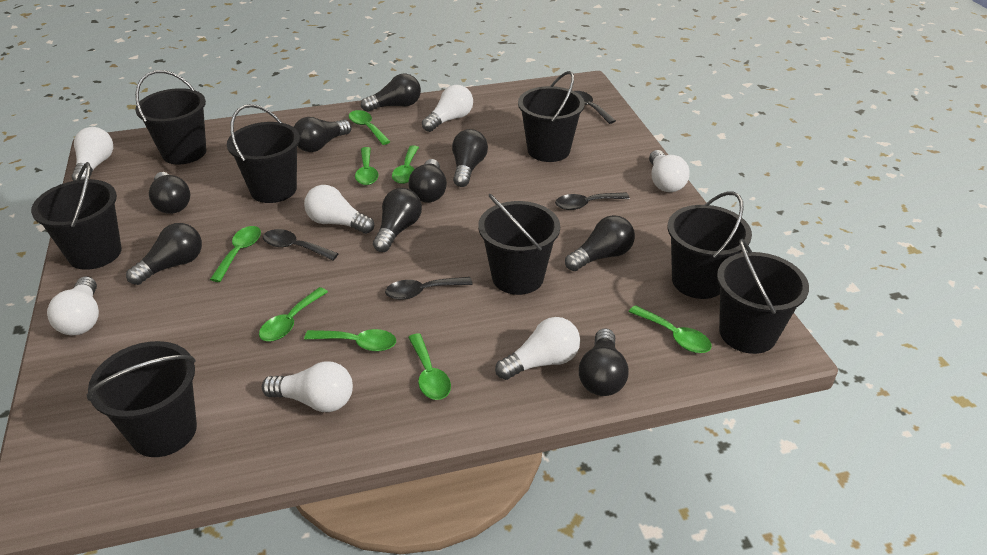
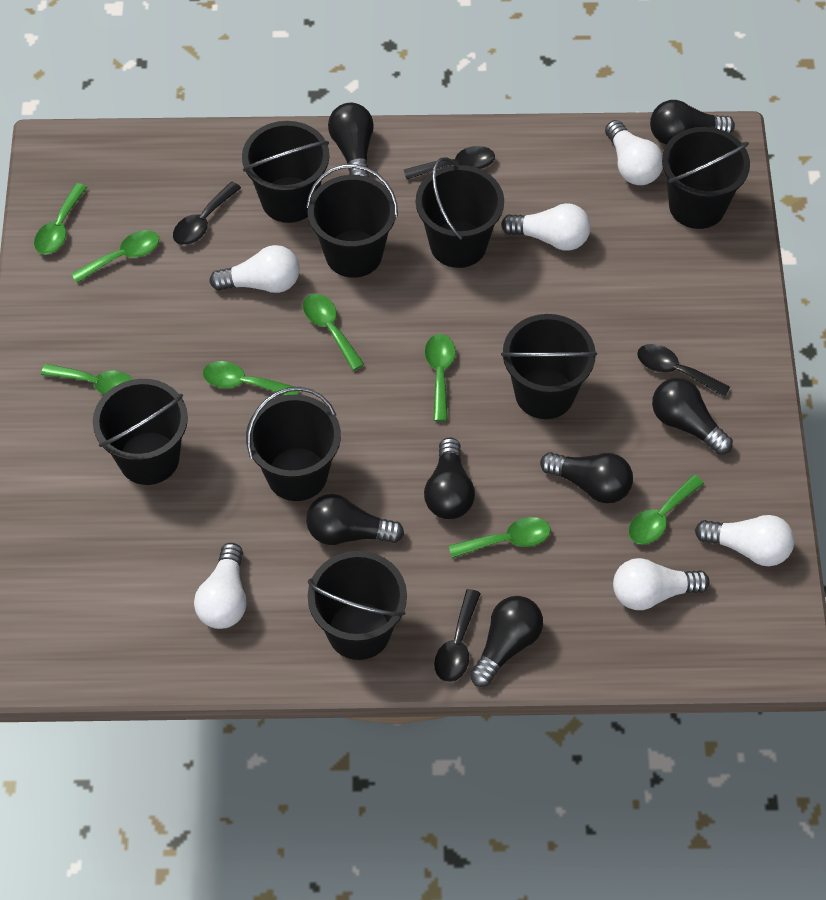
black light bulb: 9 -> 7
white light bulb: 7 -> 6

